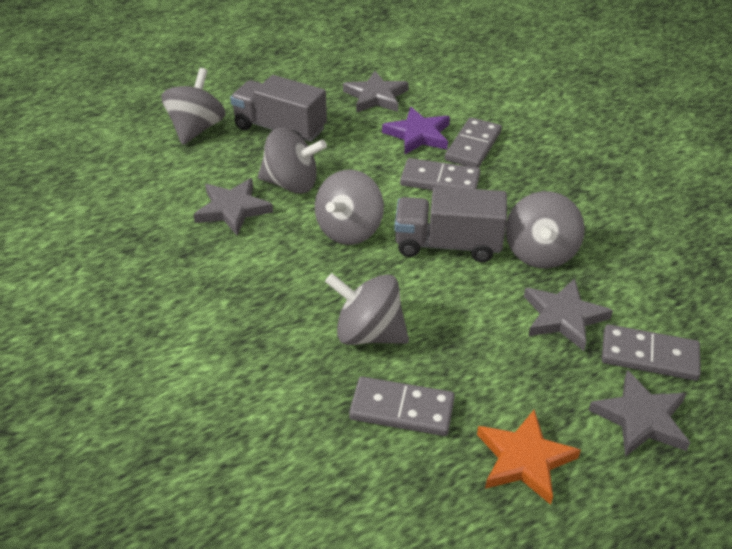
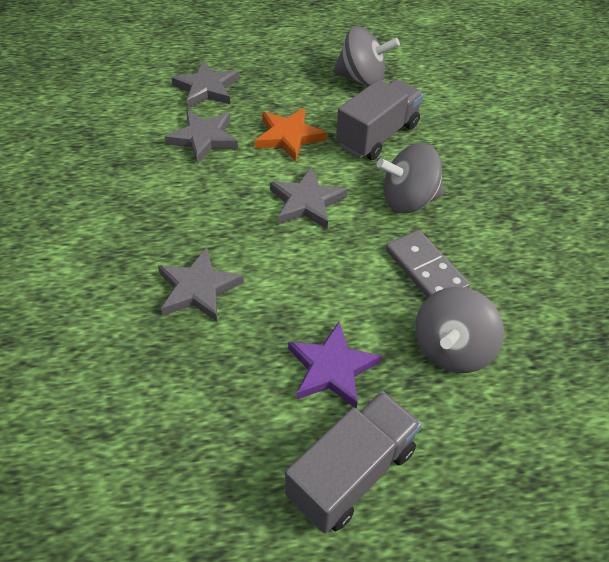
grey domino: 4 -> 1
grey spinning top: 5 -> 3

